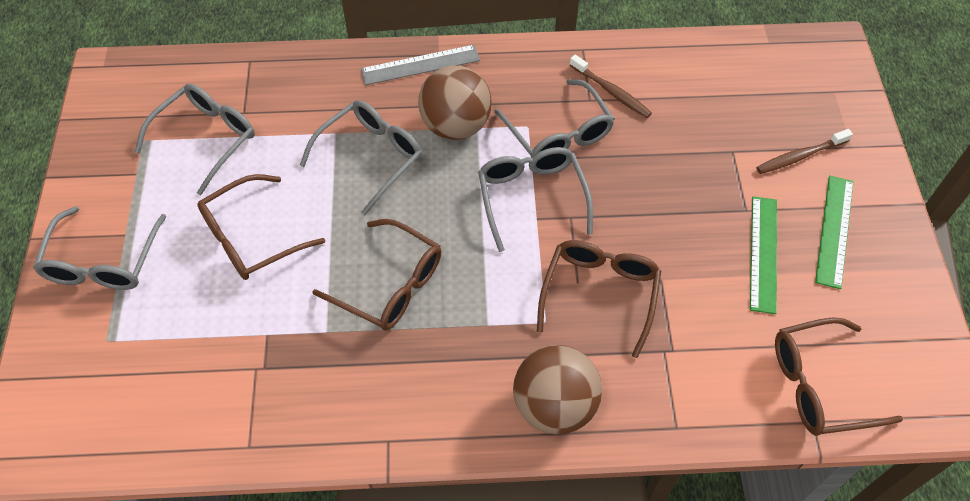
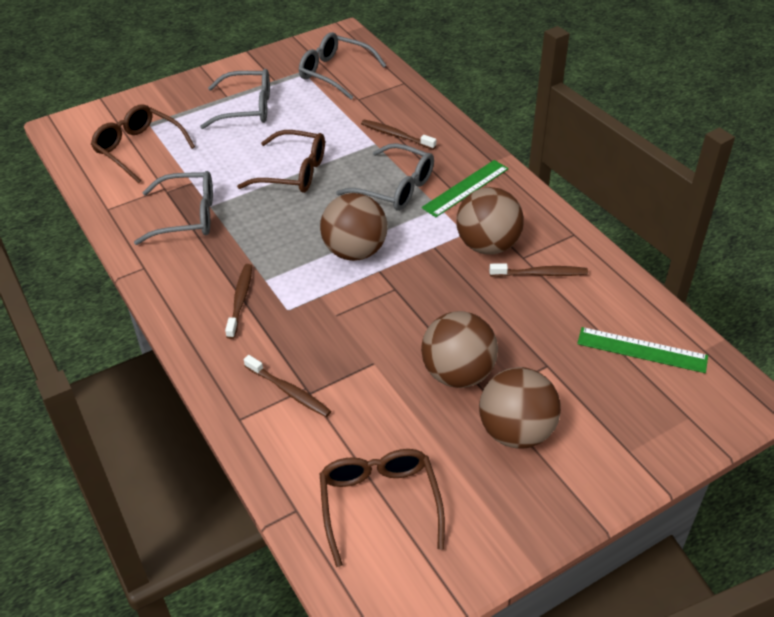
brown ball: 2 -> 4
brown glasses: 4 -> 3
brown toothbrush: 2 -> 4
grey glasses: 5 -> 4
grey ruler: 1 -> 0

